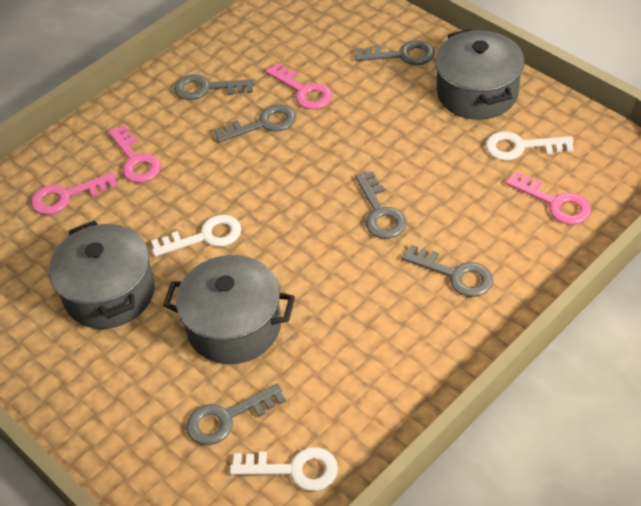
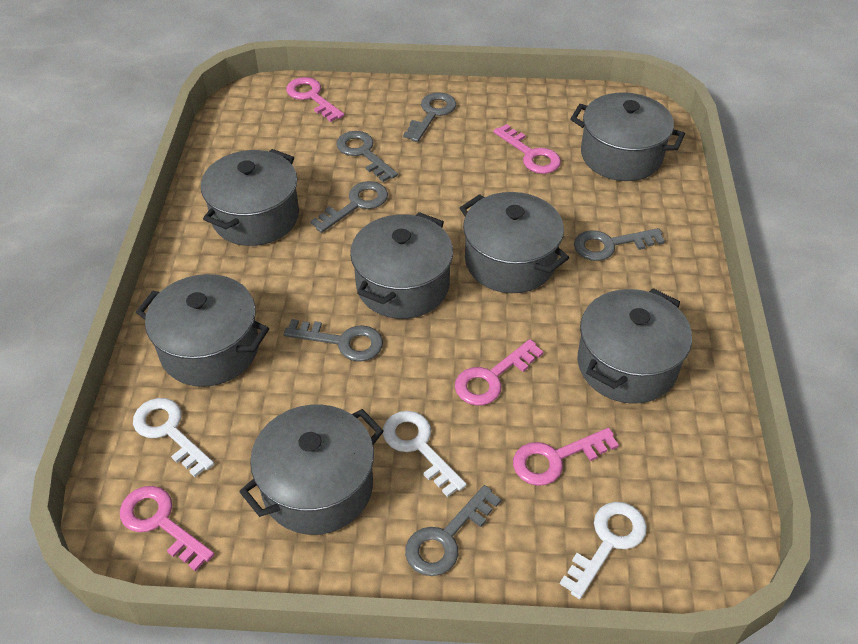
grey pot: 3 -> 7
pink key: 4 -> 5

